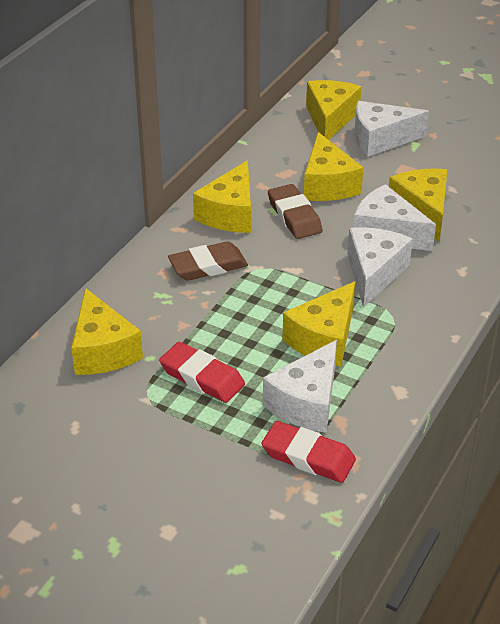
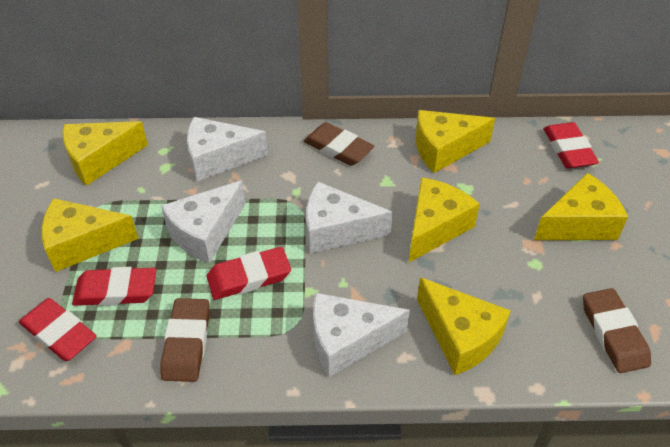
brown eraser: 2 -> 3
red eraser: 2 -> 4

